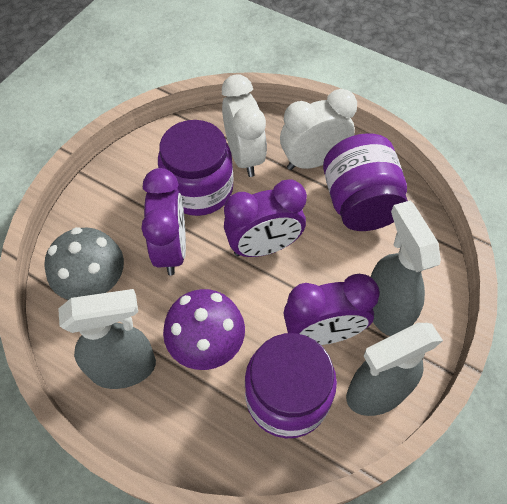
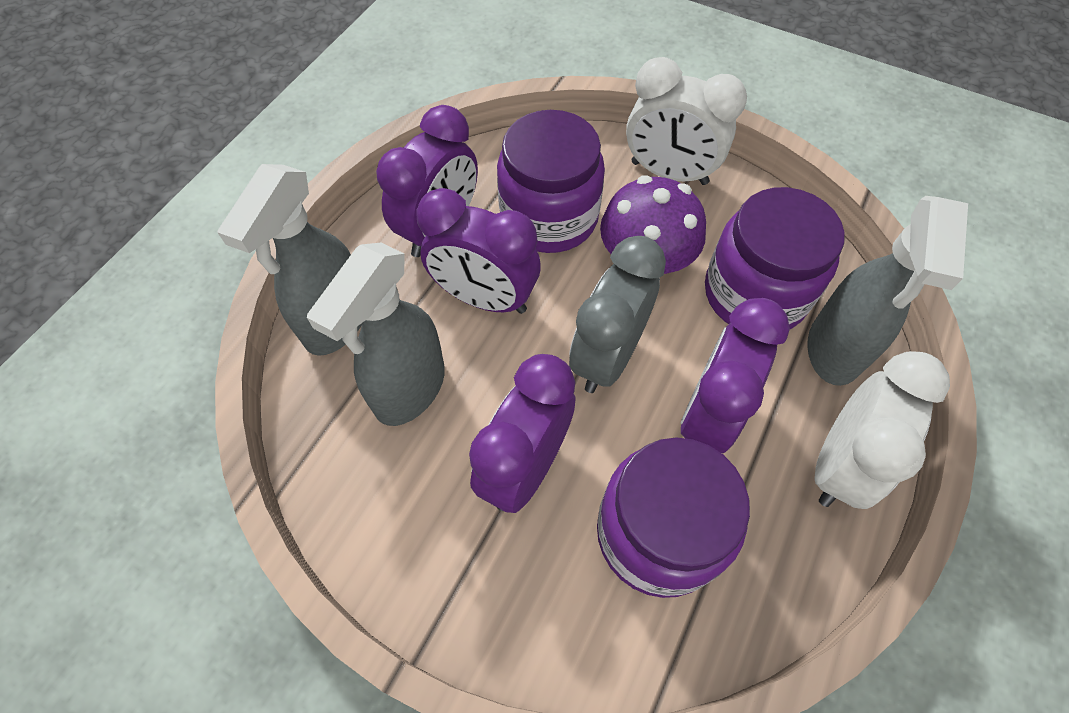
grey clock: 0 -> 1
grey mushroom: 1 -> 0
purple clock: 3 -> 4

